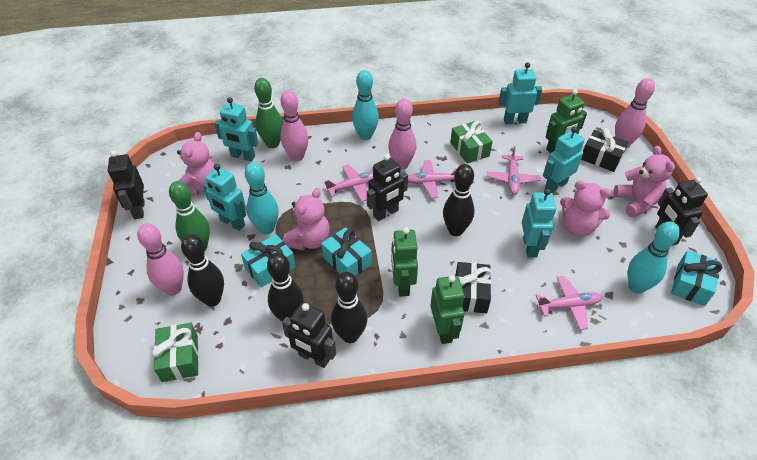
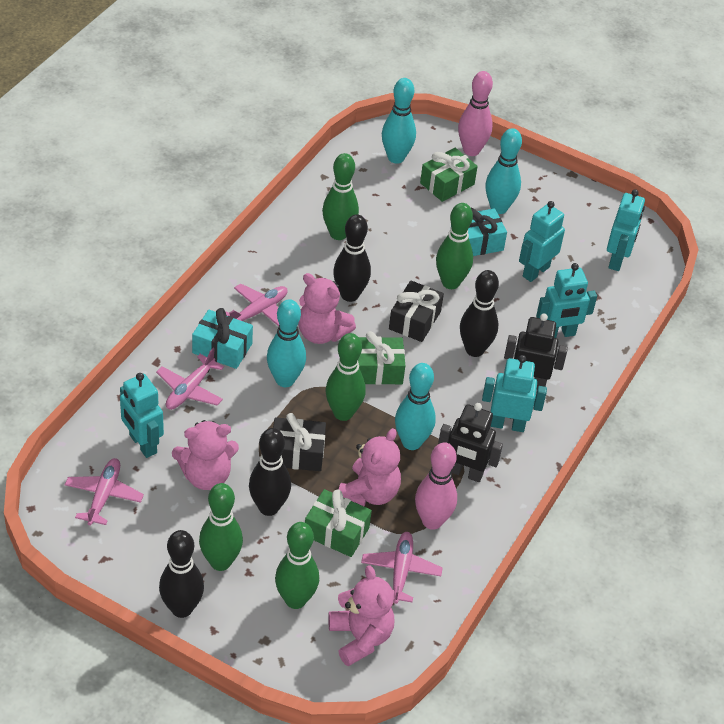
black robot: 4 -> 2
green bowling pin: 2 -> 5
green gift: 2 -> 3
green robot: 3 -> 0
pink bowling pin: 4 -> 2
turquoise bowling pin: 3 -> 4
turquoise gift: 3 -> 2

